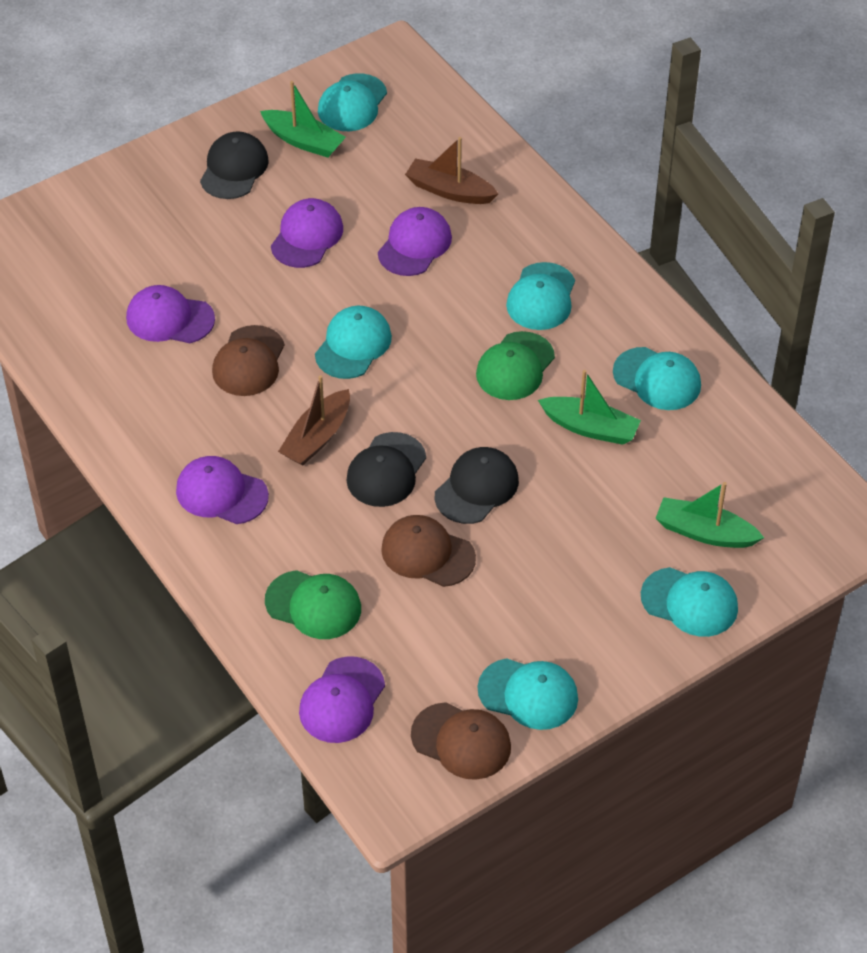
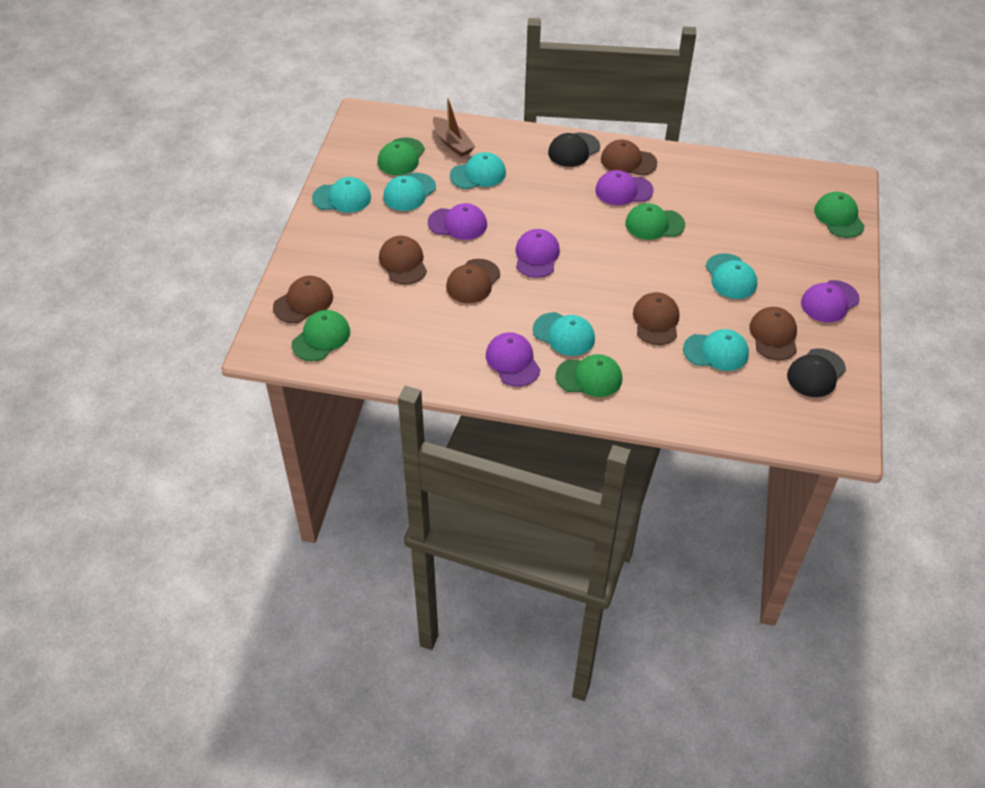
black cap: 3 -> 2
brown boat: 2 -> 1
brown cap: 3 -> 6
green boat: 3 -> 0
green cap: 2 -> 5

